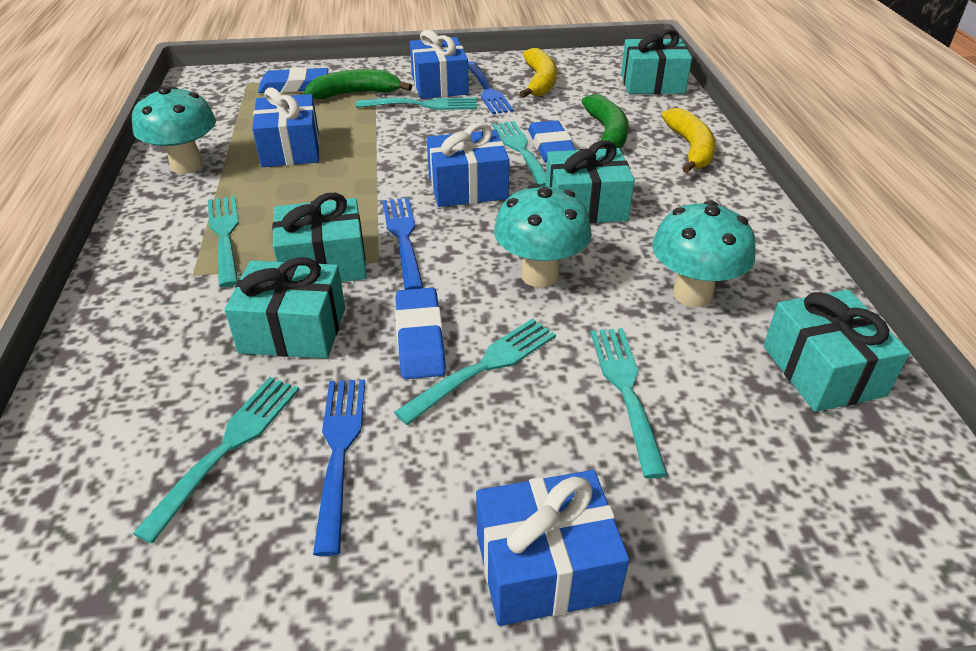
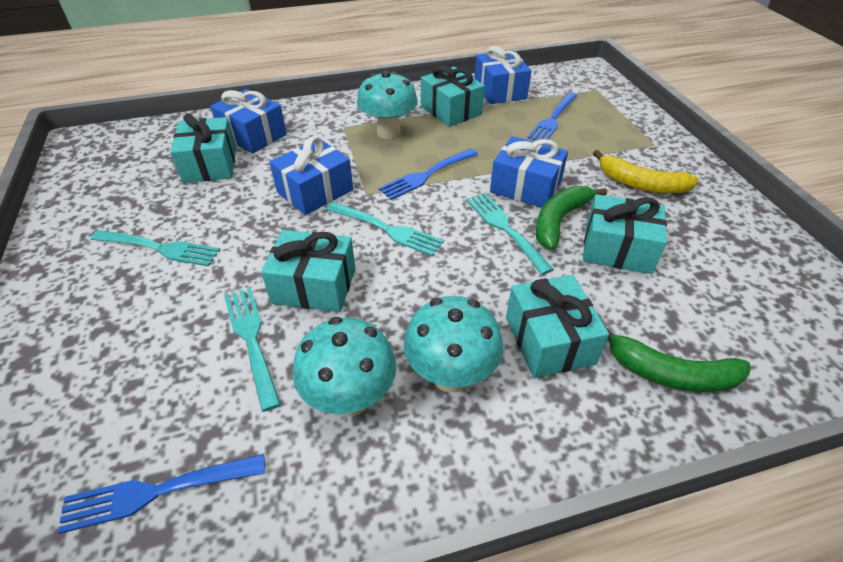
blue eraser: 3 -> 0
turquoise fork: 6 -> 4
yellow banana: 2 -> 1

